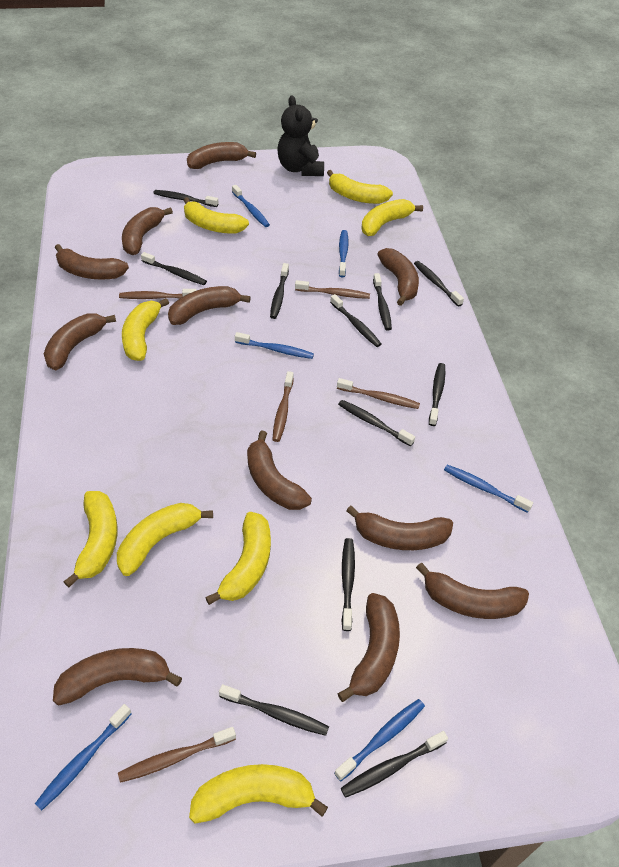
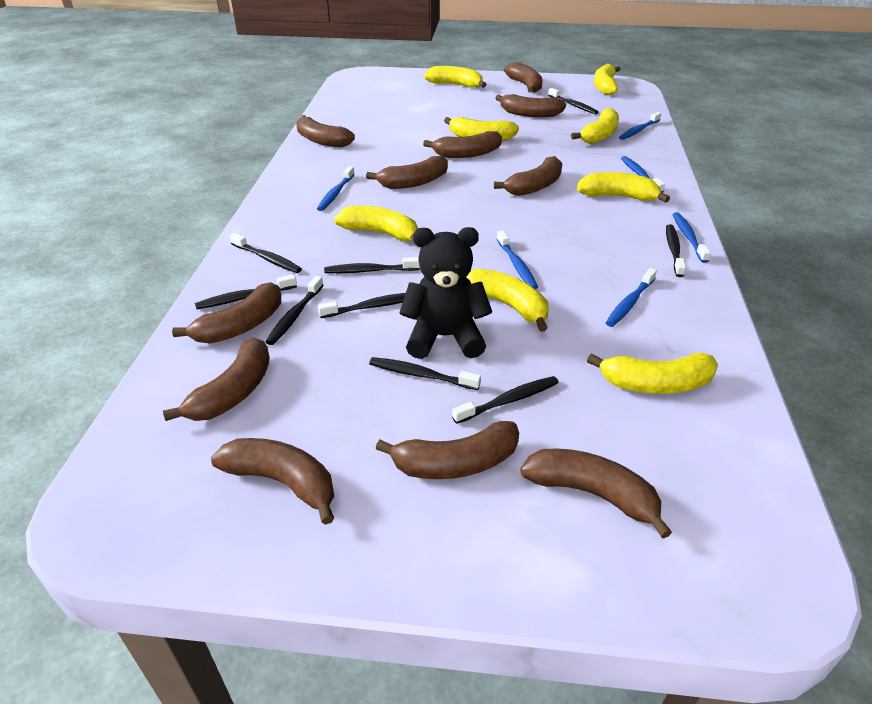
black toothbrush: 11 -> 9
brown toothbrush: 5 -> 0

